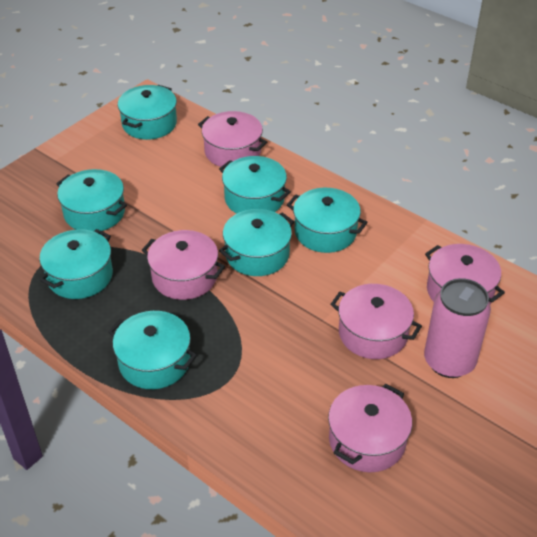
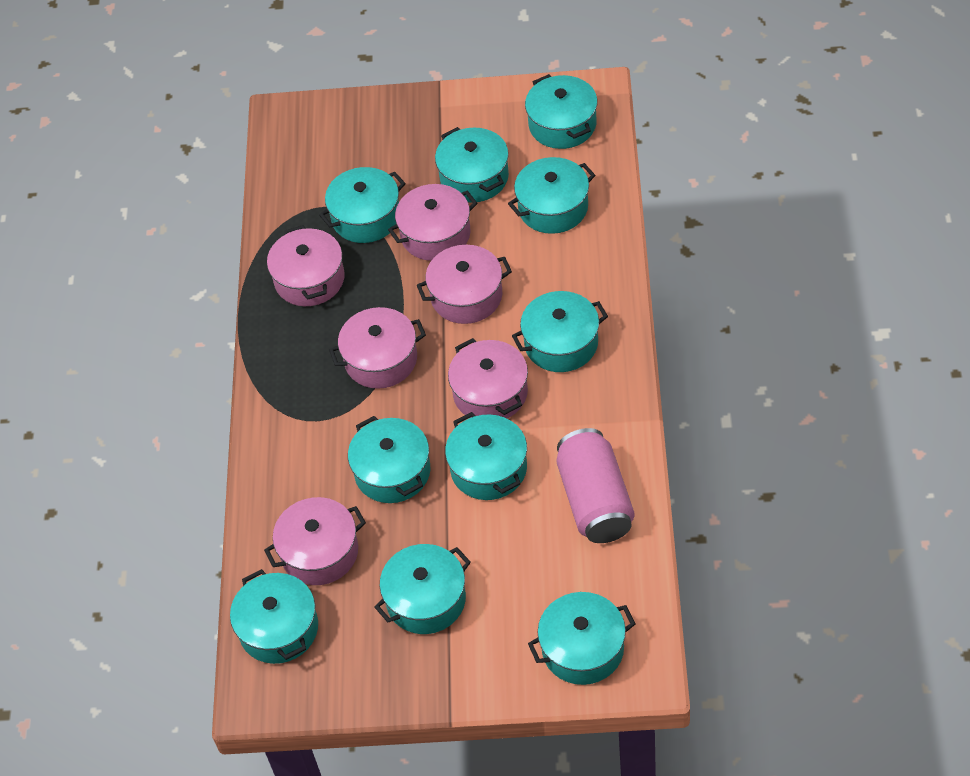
pink pot: 5 -> 6
turquoise pot: 7 -> 10

